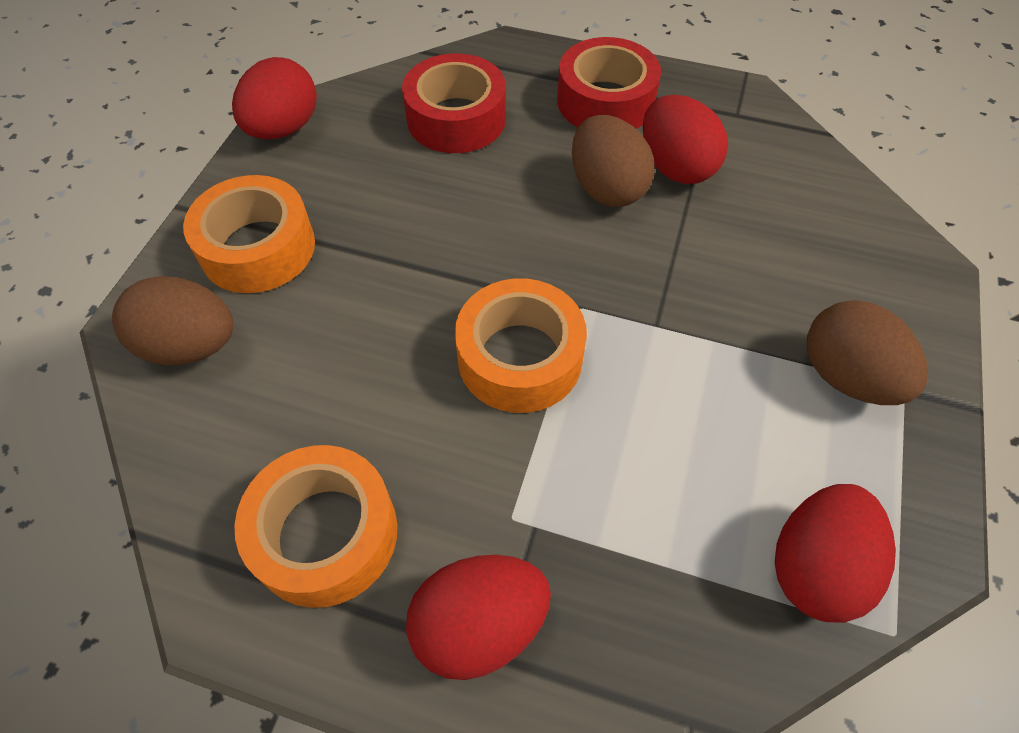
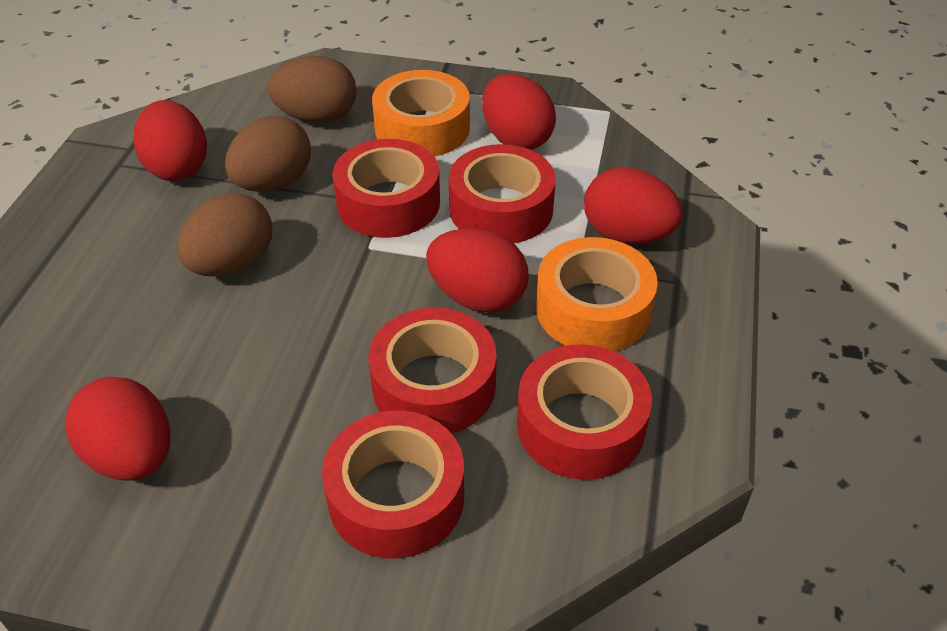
orange tape: 3 -> 2
red egg: 4 -> 5
red tape: 2 -> 5

